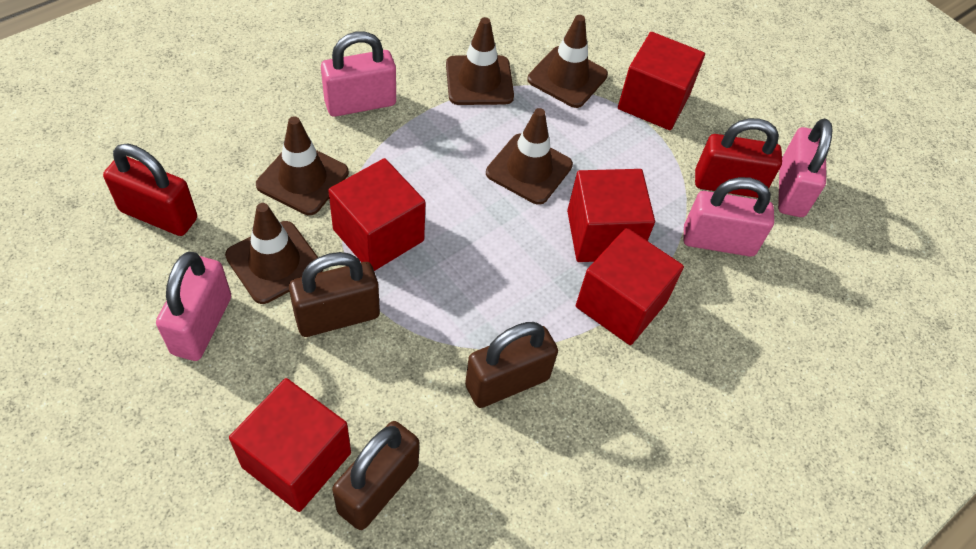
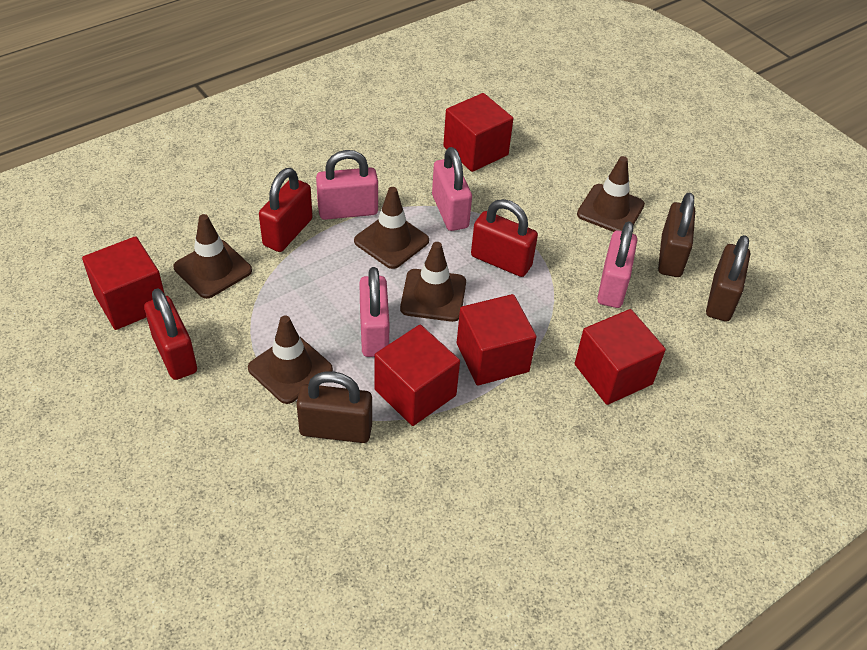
red padlock: 2 -> 3

